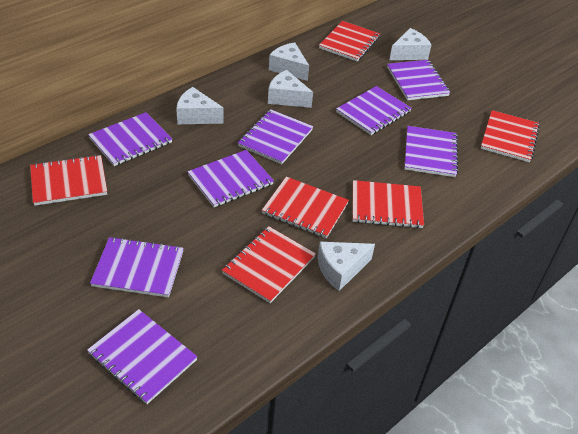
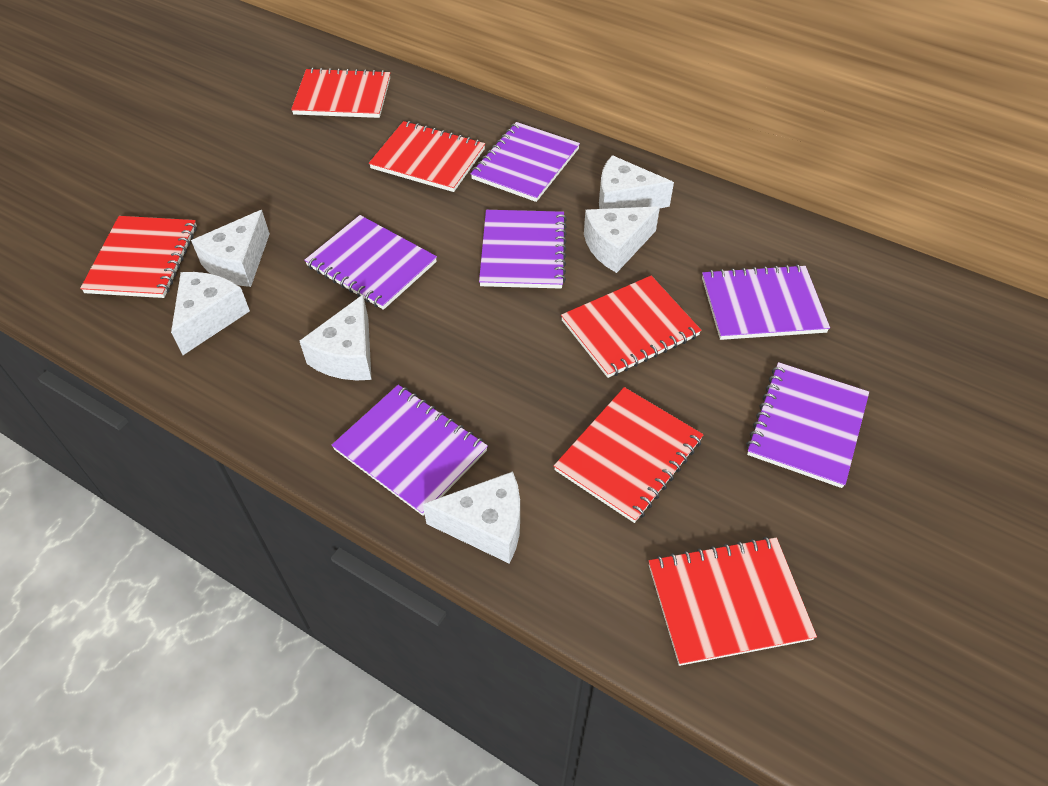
purple notebook: 8 -> 6
white cheese: 5 -> 6

